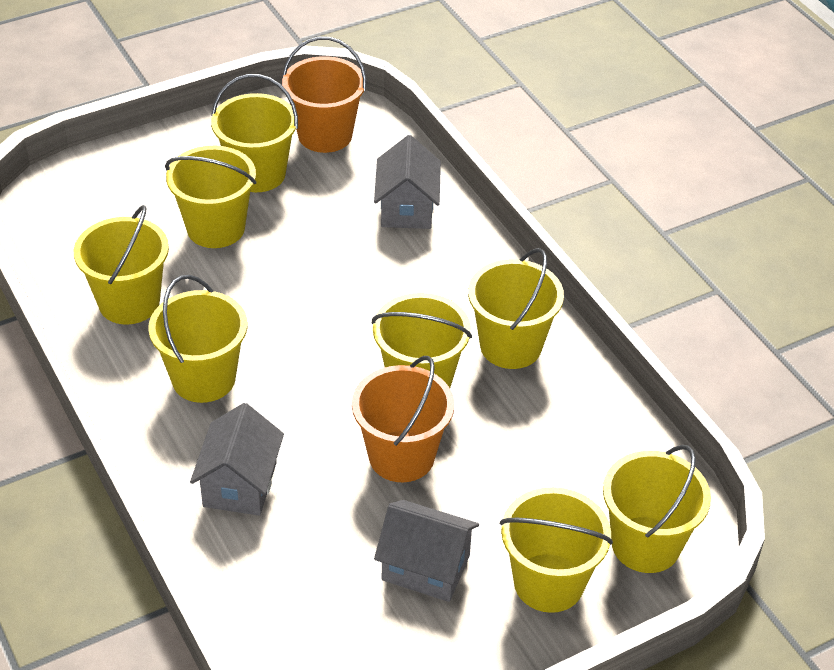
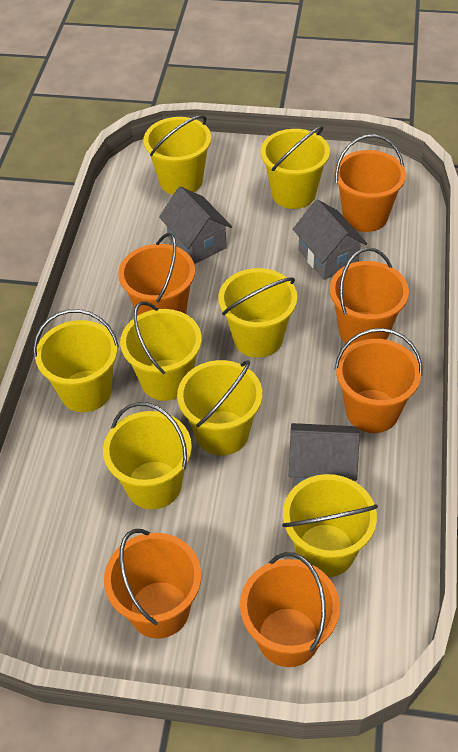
orange bucket: 2 -> 6

